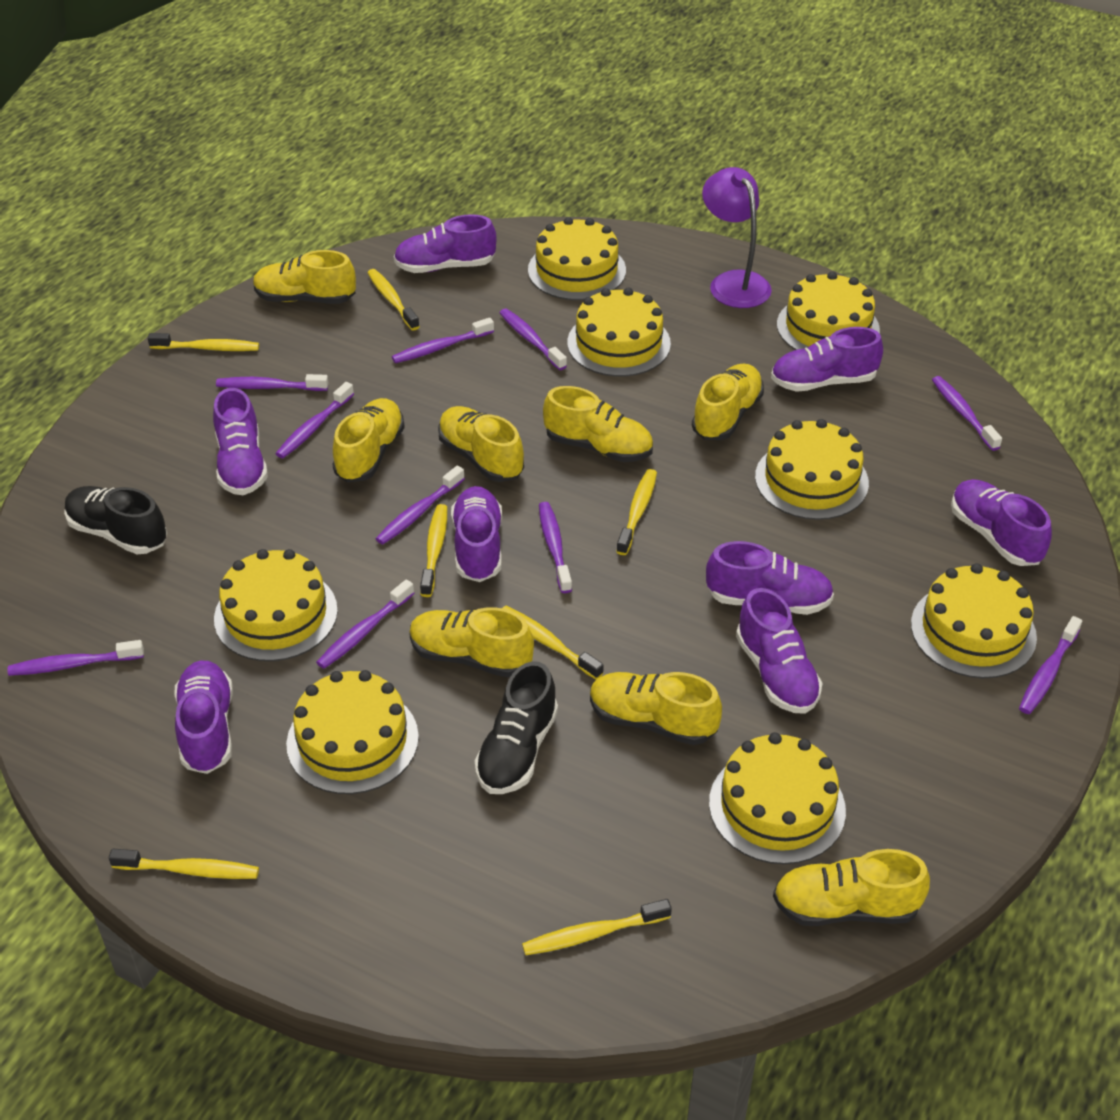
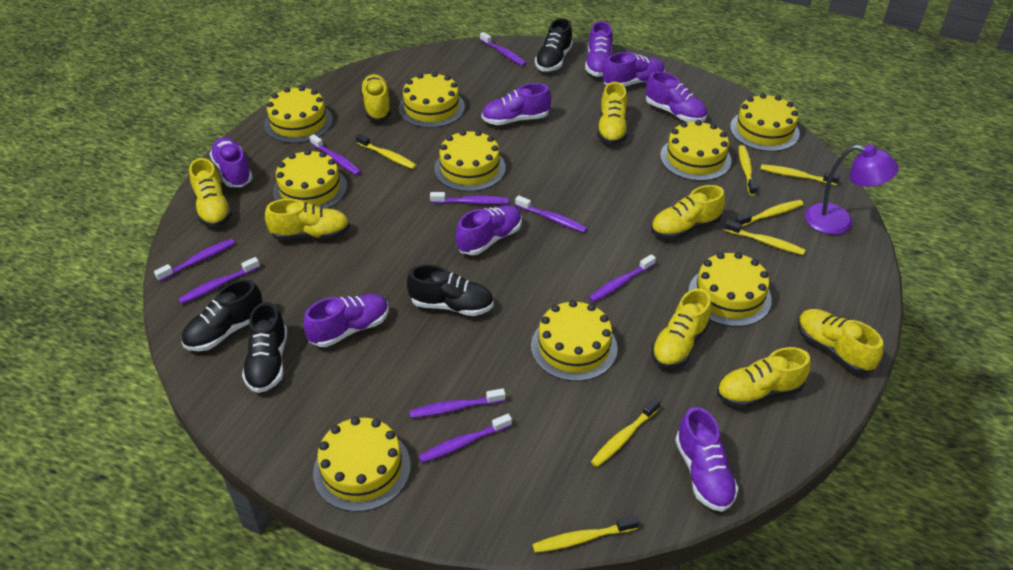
black shoe: 2 -> 4
purple toothbrush: 10 -> 9
yellow cake: 8 -> 9

